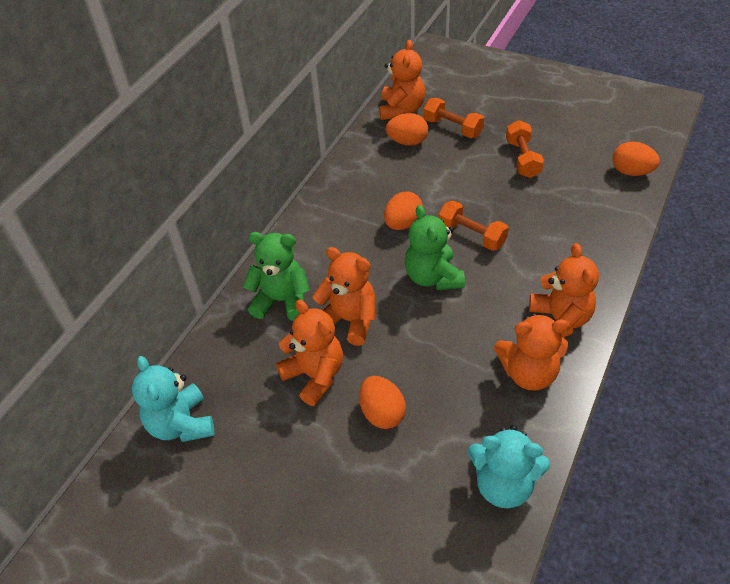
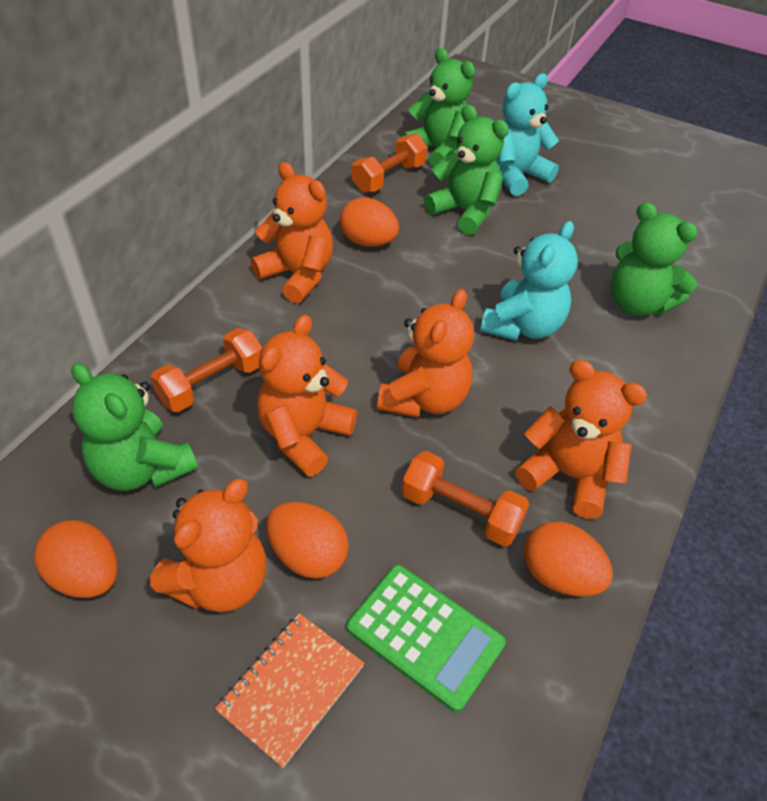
green calculator: 0 -> 1
green teddy bear: 2 -> 4
orange notebook: 0 -> 1

